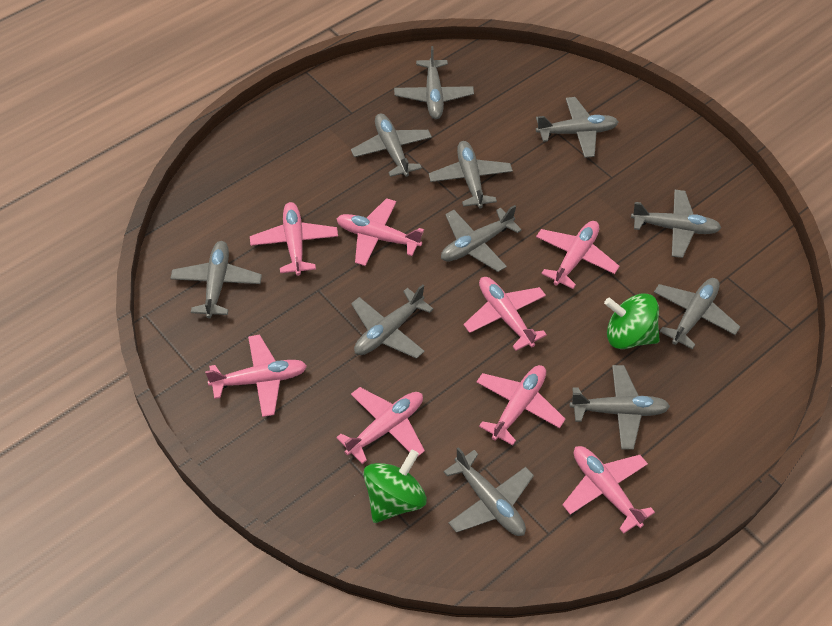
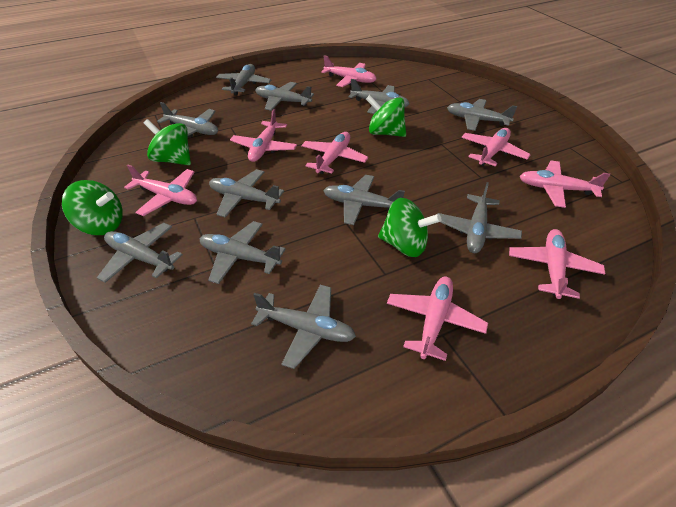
green spinning top: 2 -> 4

